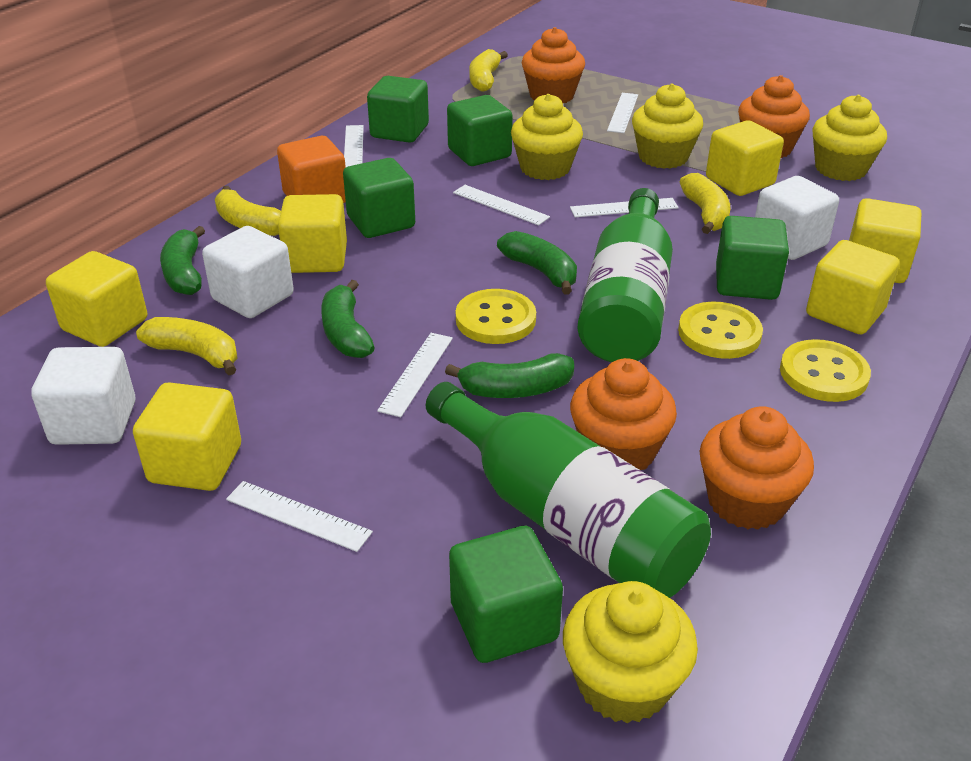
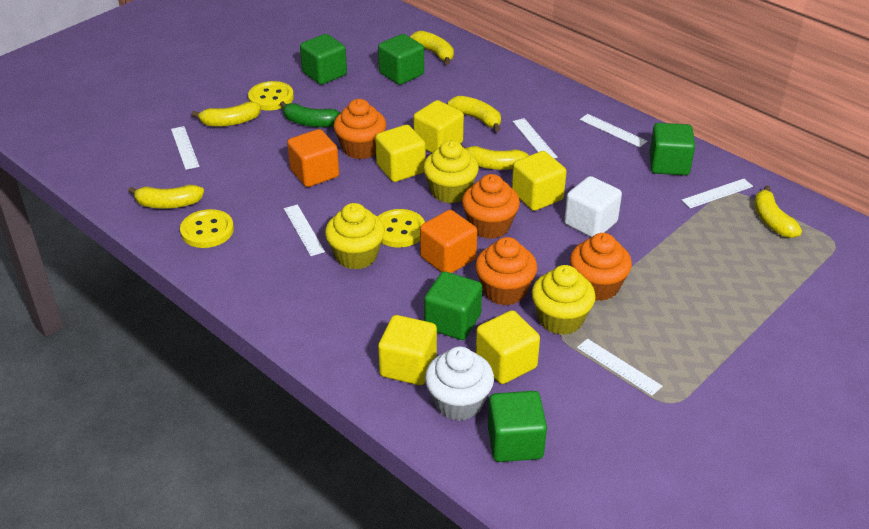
green banana: 4 -> 1
green bottle: 2 -> 0
orange cube: 1 -> 2
white cube: 3 -> 1
white cupcake: 0 -> 1
yellow banana: 4 -> 6
yellow cube: 6 -> 5
yellow cupcake: 4 -> 3

